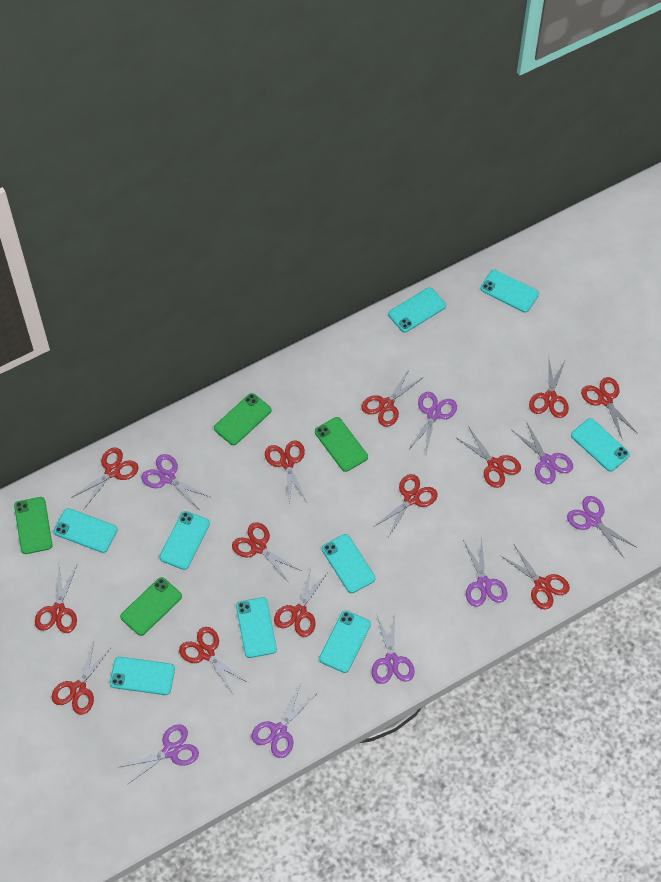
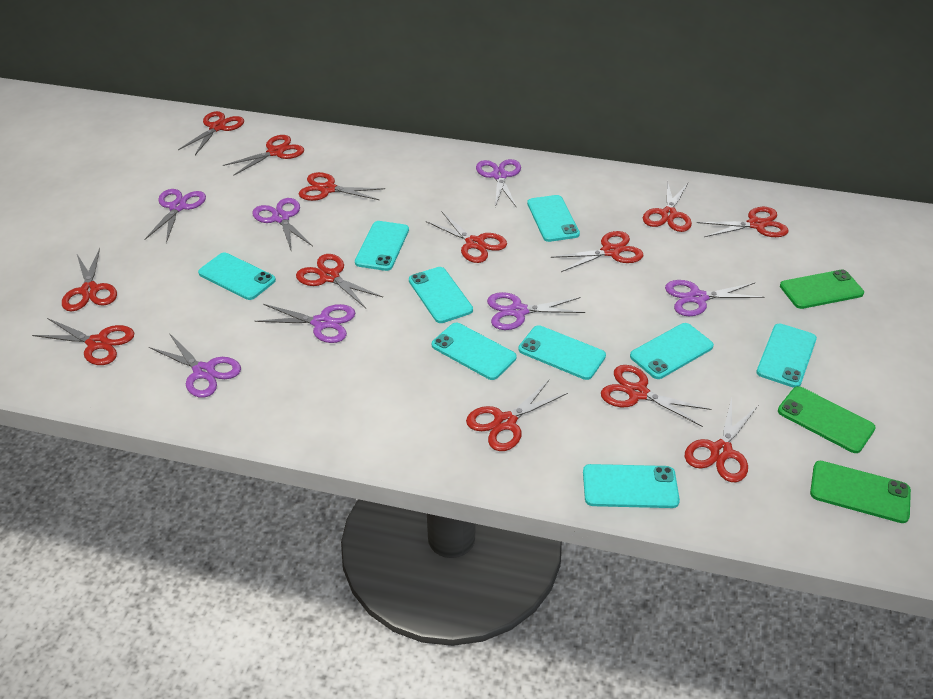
green phone: 4 -> 3
purple scissors: 8 -> 7

